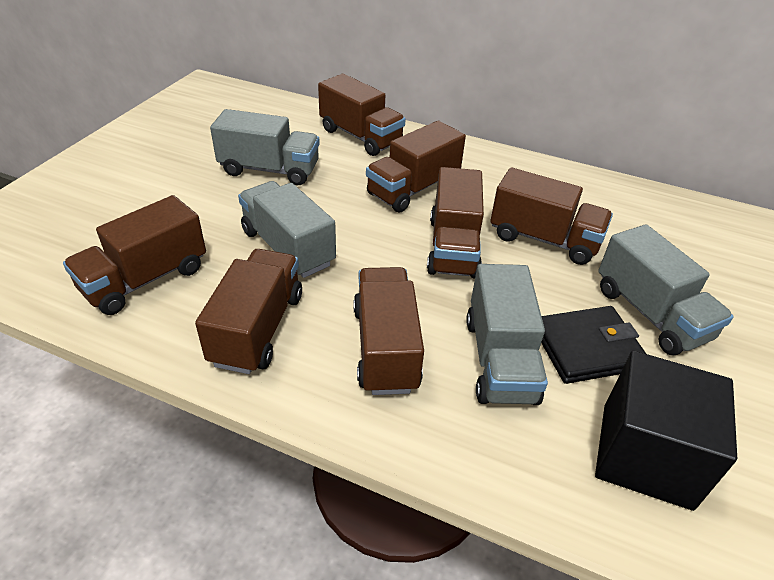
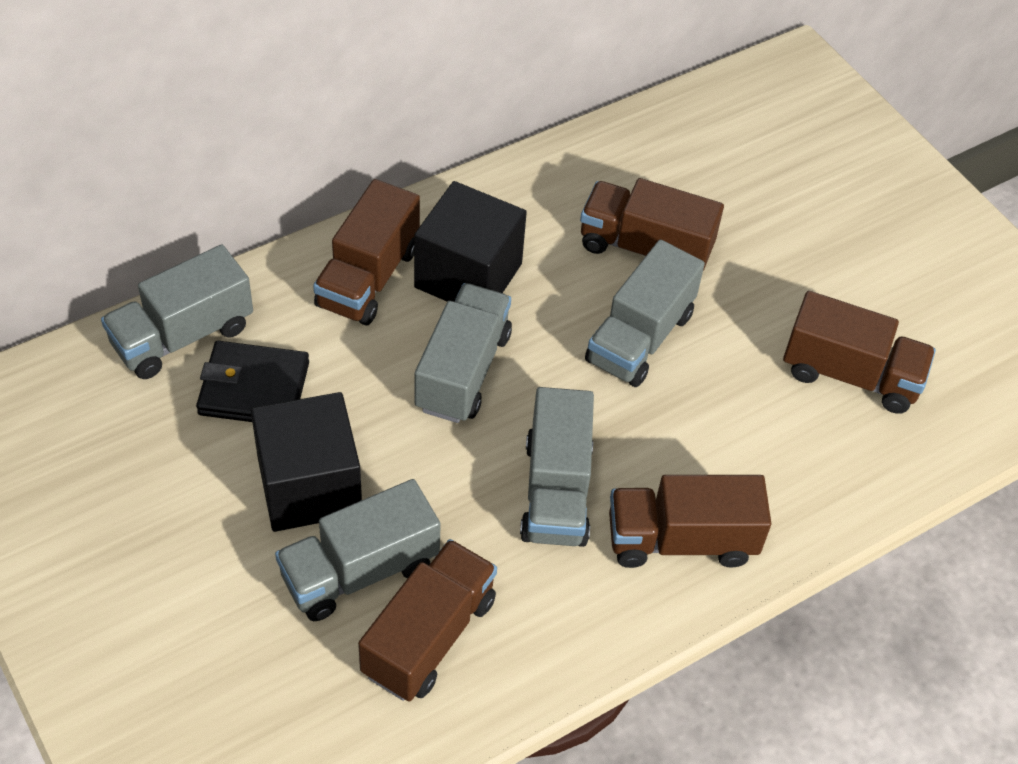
black cube: 1 -> 2
brown truck: 7 -> 5
grey truck: 4 -> 5

